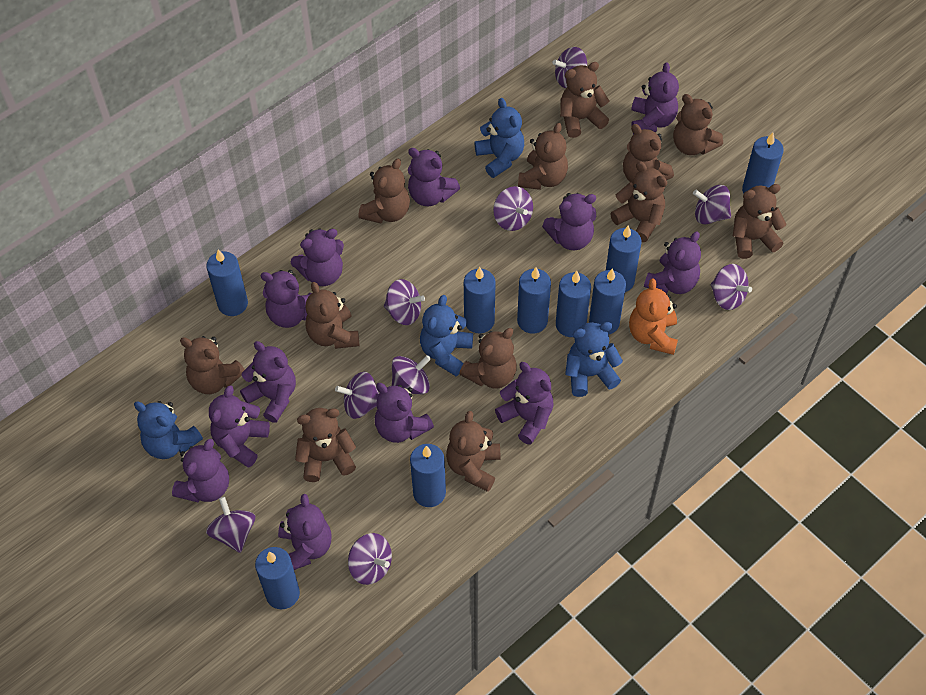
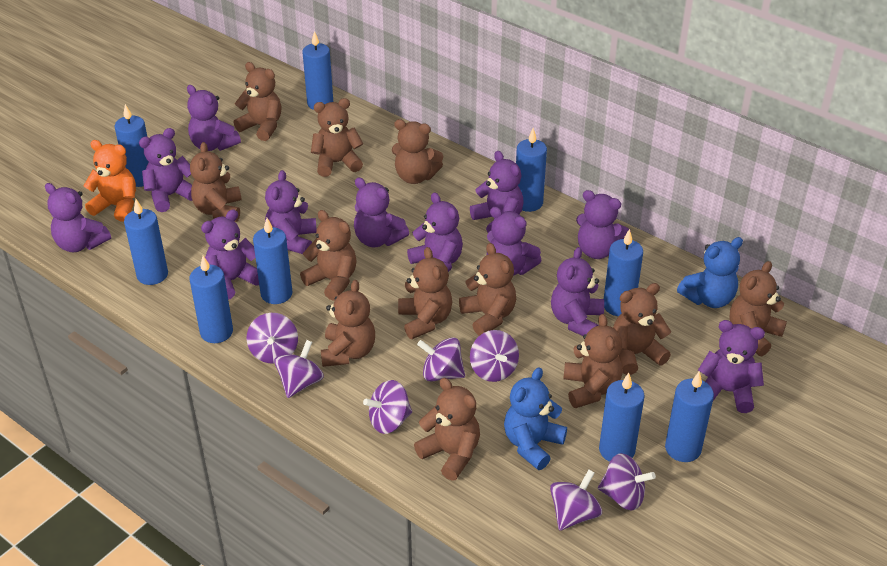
blue teddy bear: 4 -> 2
purple spinning top: 9 -> 7

